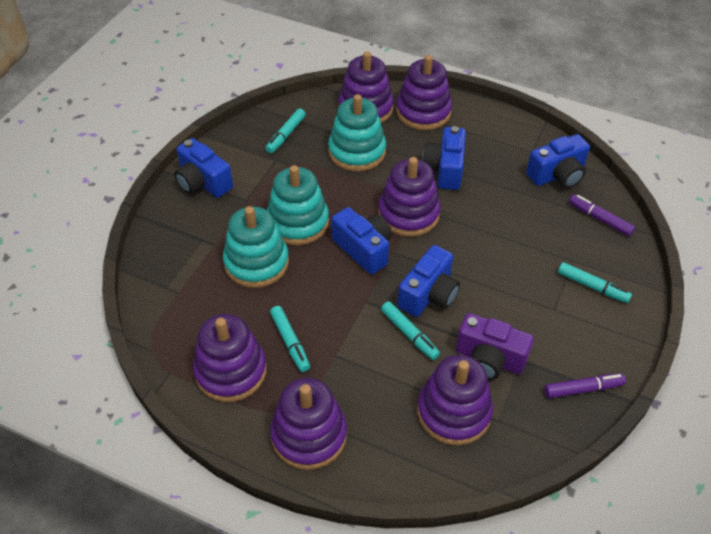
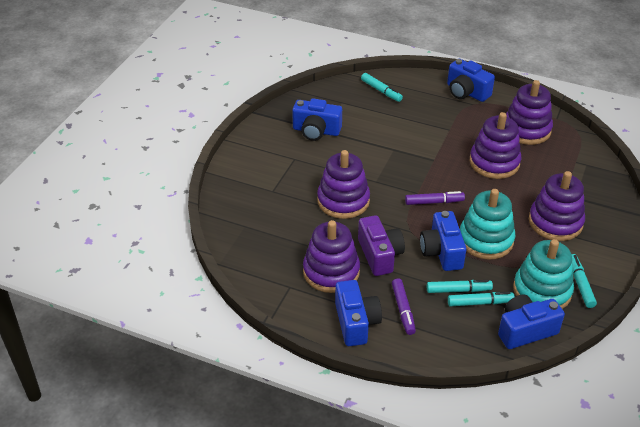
purple stacking toy: 6 -> 5
turquoise stacking toy: 3 -> 2

